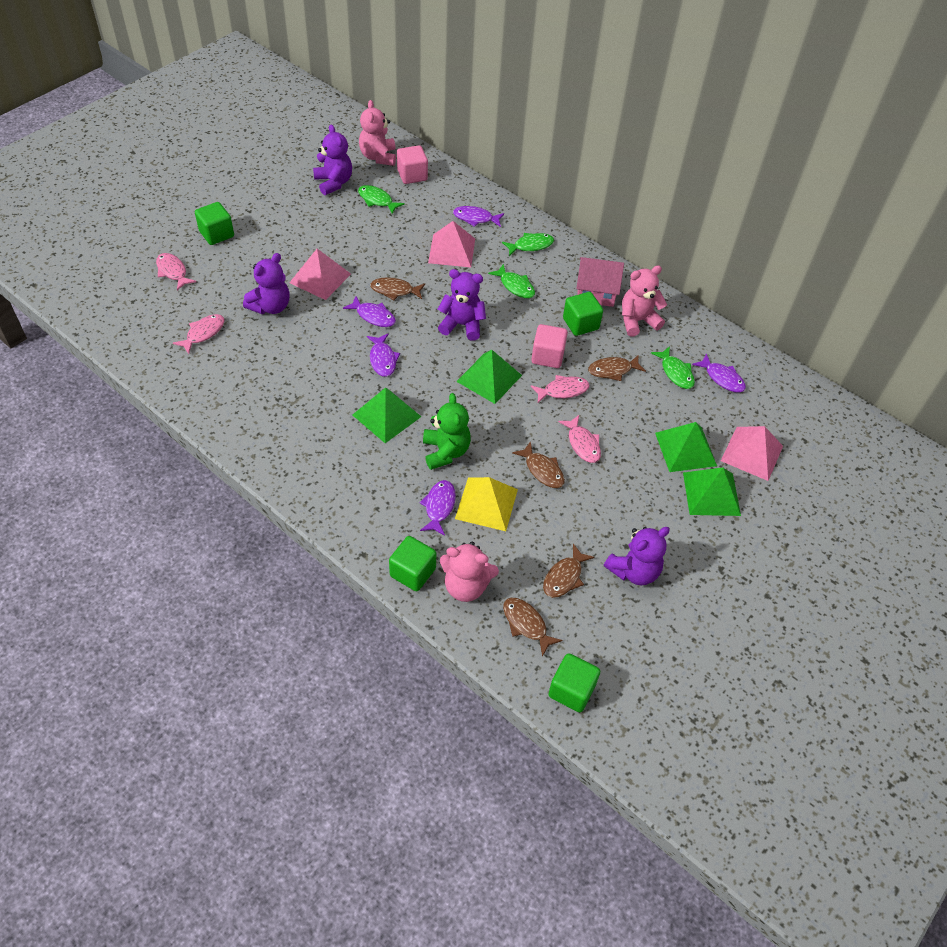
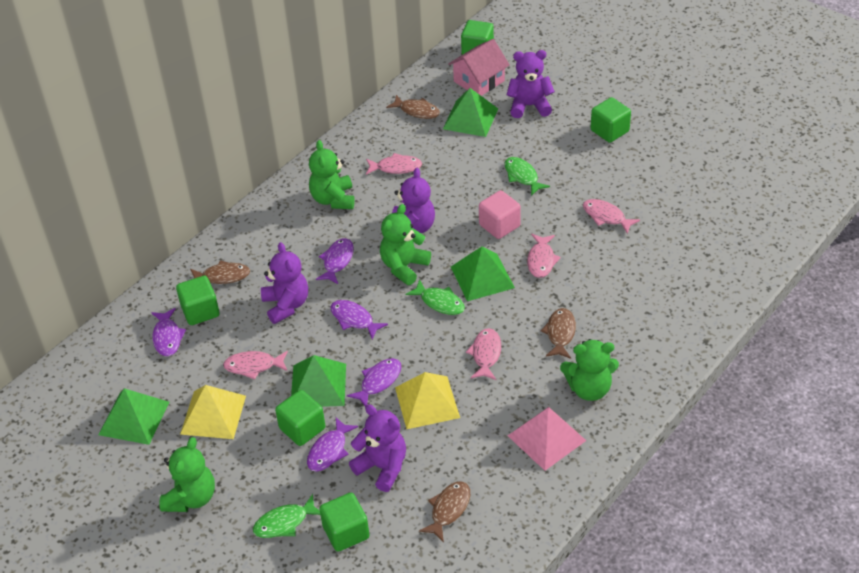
brown fish: 5 -> 4
green cube: 4 -> 5
green fish: 4 -> 3
green teddy bear: 1 -> 4
pink cube: 2 -> 1
pink fish: 4 -> 5
pink pyramid: 3 -> 1
pink teddy bear: 3 -> 0
yellow pyramid: 1 -> 2

